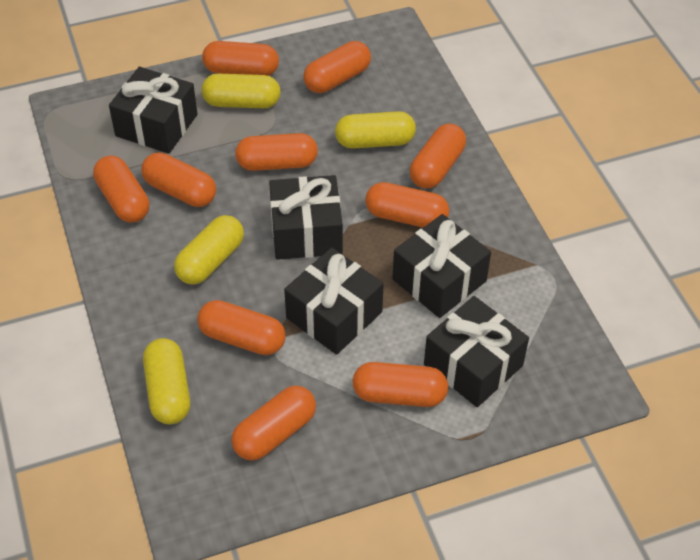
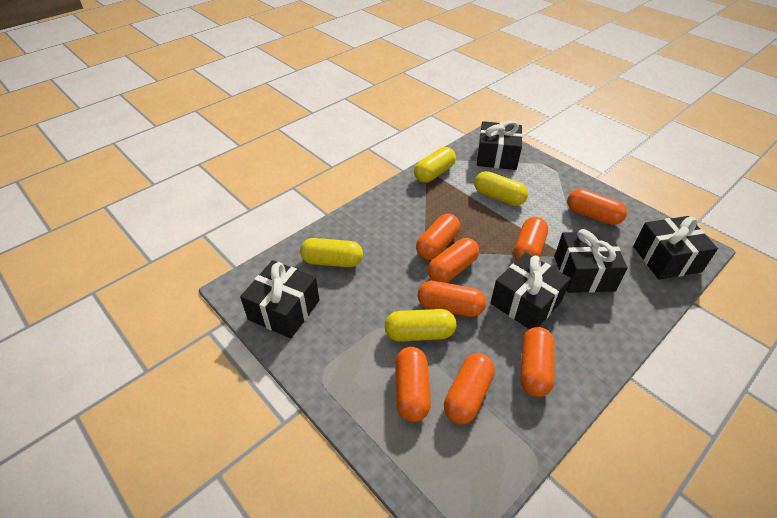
orange capsule: 10 -> 8

